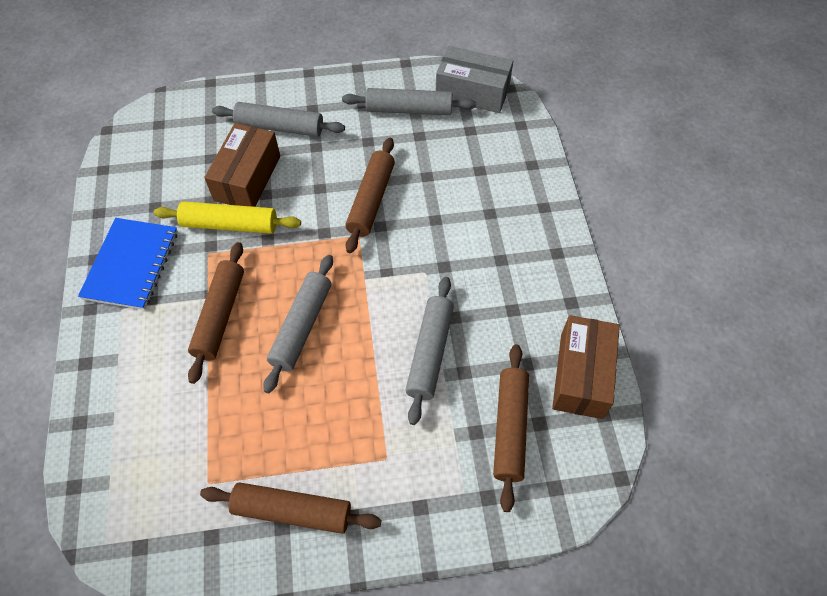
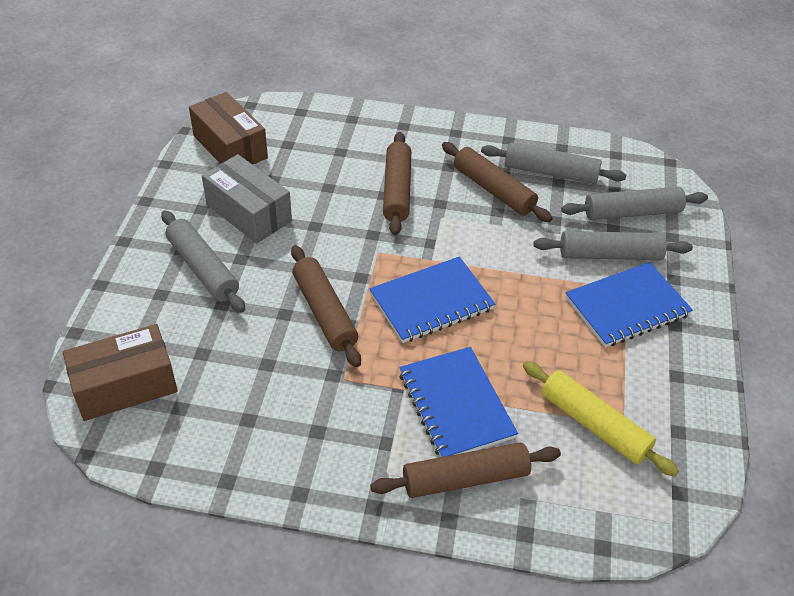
blue notebook: 1 -> 3

